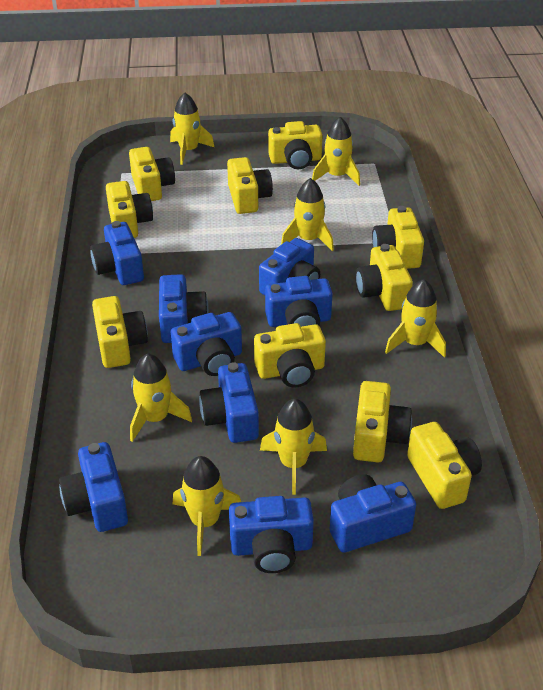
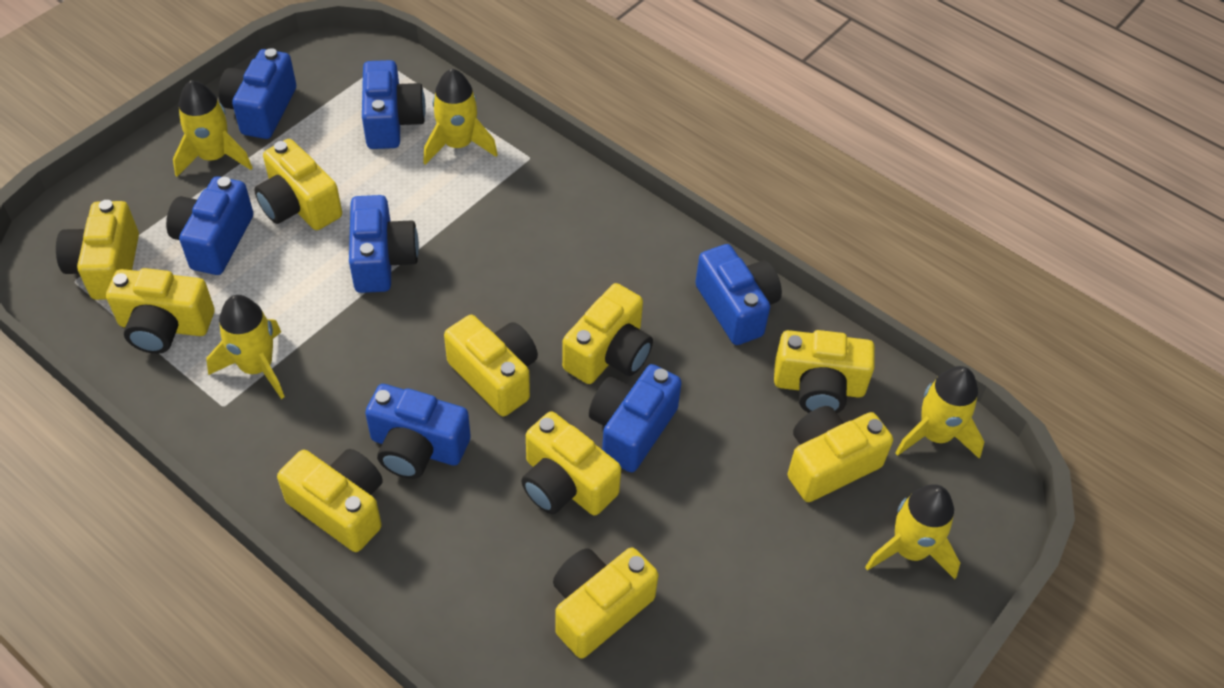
blue camera: 9 -> 7
yellow rocket: 7 -> 5

